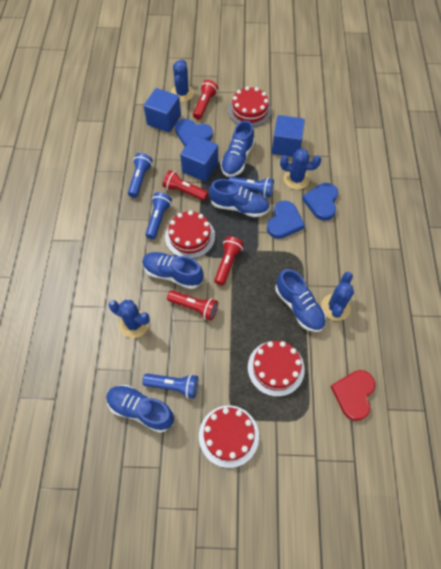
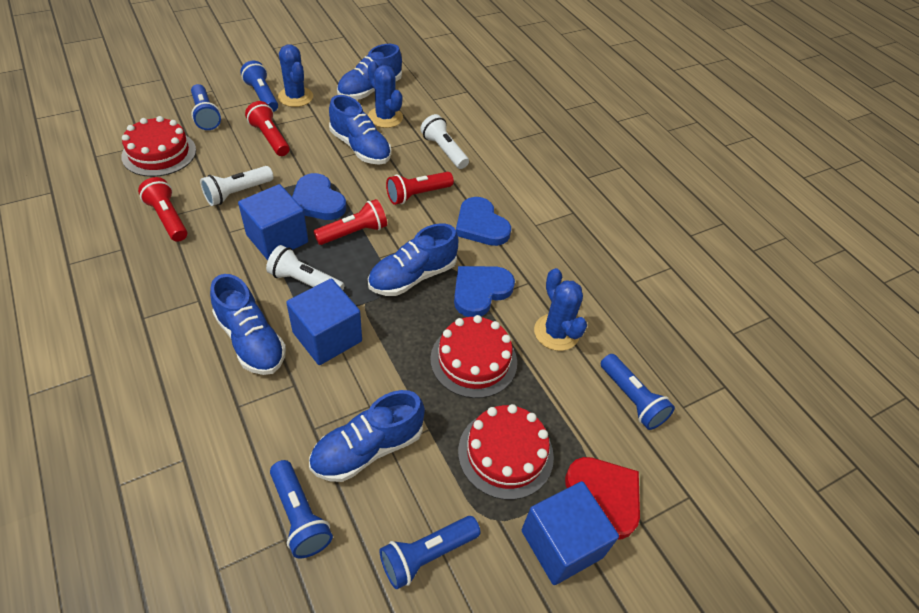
blue cactus: 4 -> 3
blue flashlight: 4 -> 5
red cake: 4 -> 3
white flashlight: 0 -> 3

